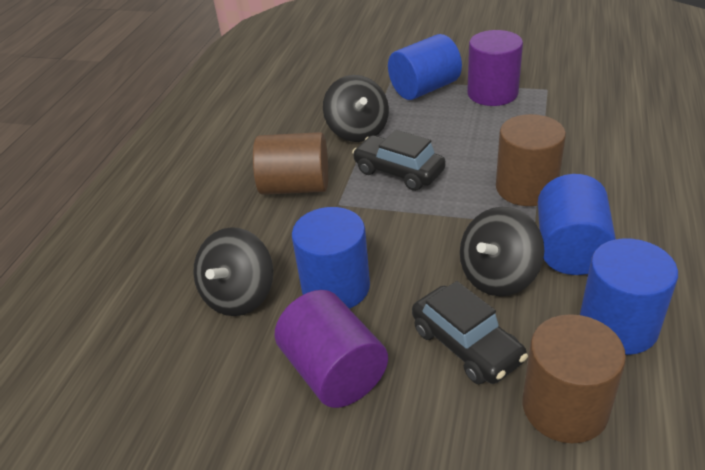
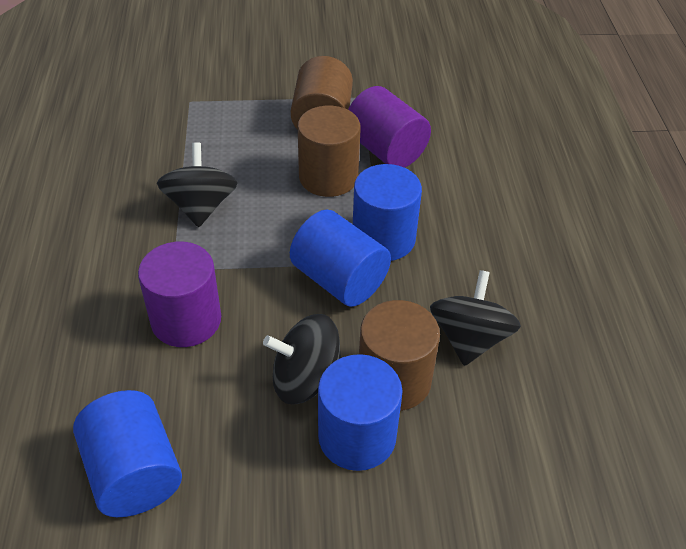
black car: 2 -> 0

